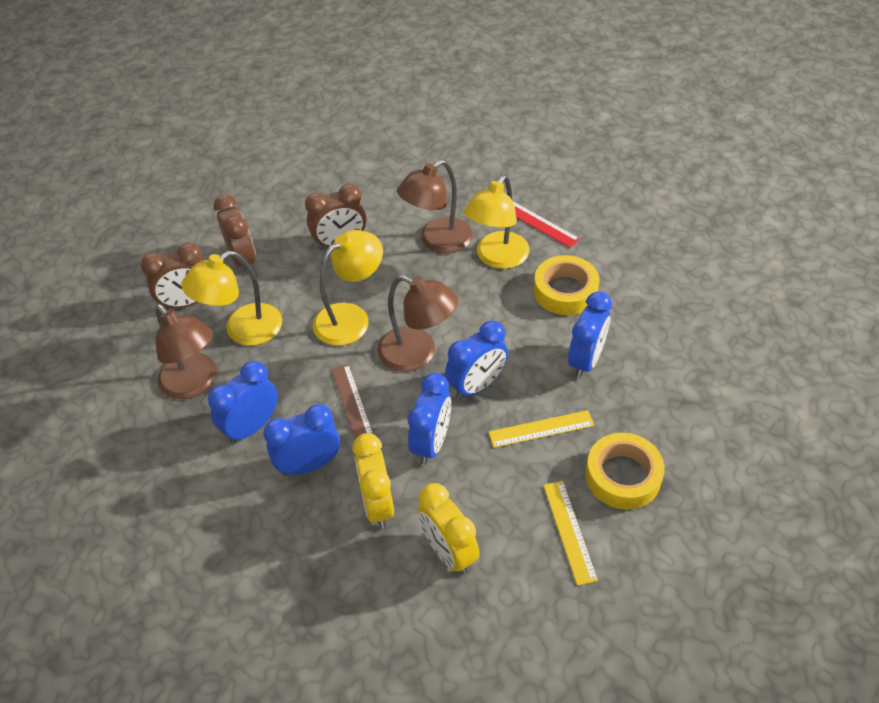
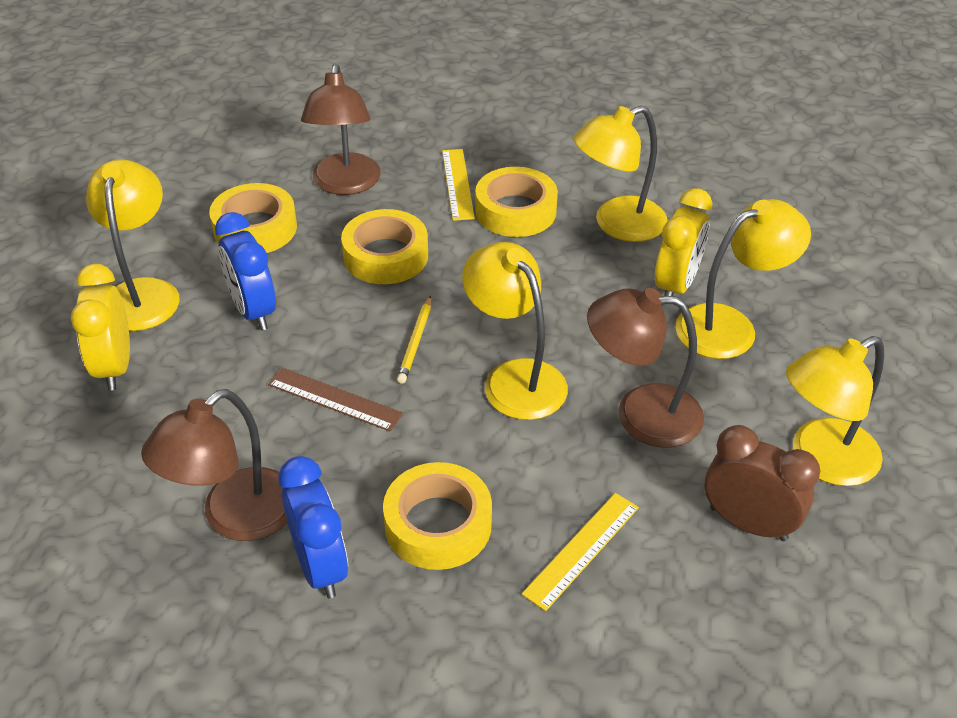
blue clock: 5 -> 2
brown clock: 3 -> 1
red ruler: 1 -> 0
yellow lamp: 3 -> 5
yellow pencil: 0 -> 1
yellow tape: 2 -> 4

